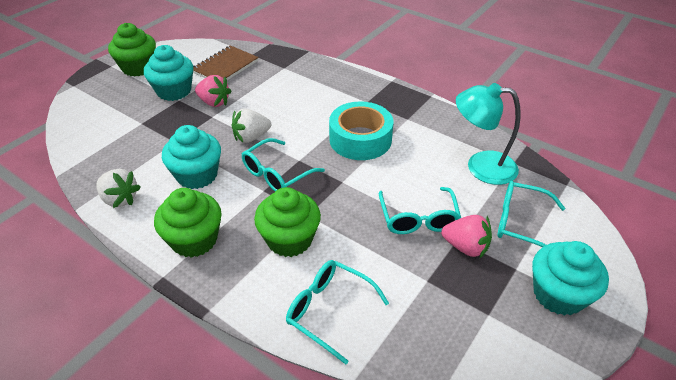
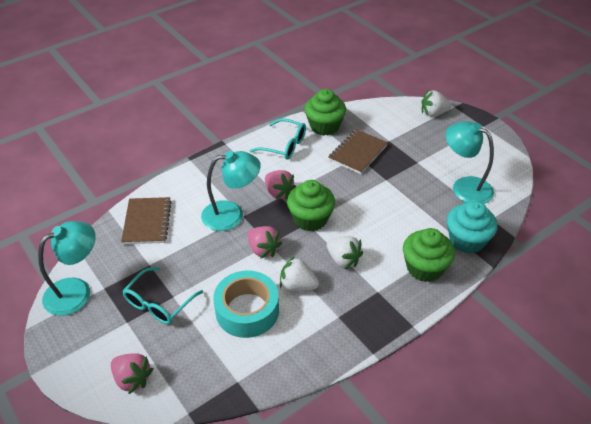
brown notebook: 1 -> 2
pink strawberry: 2 -> 3
turquoise cupcake: 3 -> 1
turquoise glasses: 4 -> 2
turquoise lamp: 1 -> 3
white strawberry: 2 -> 3

